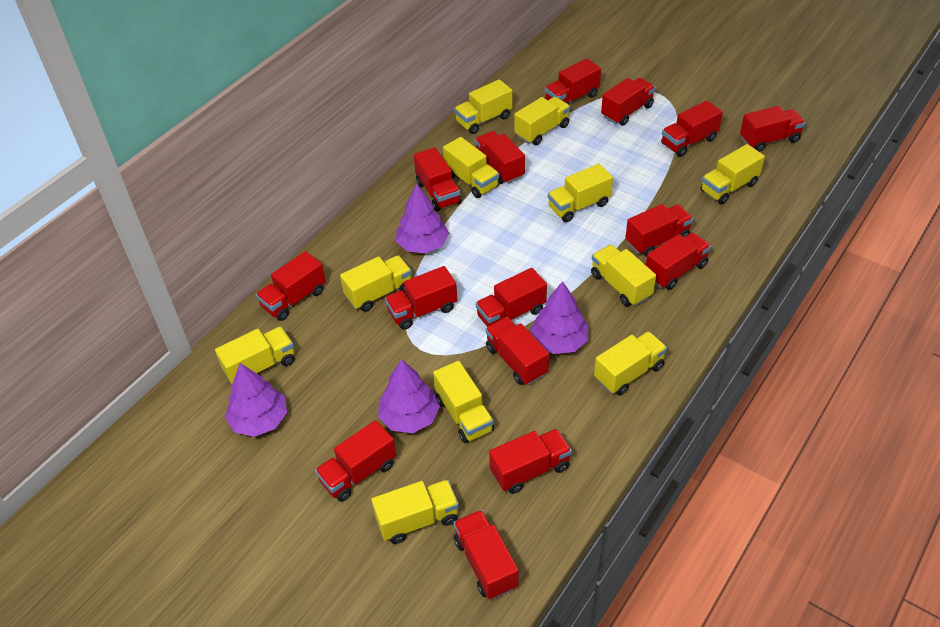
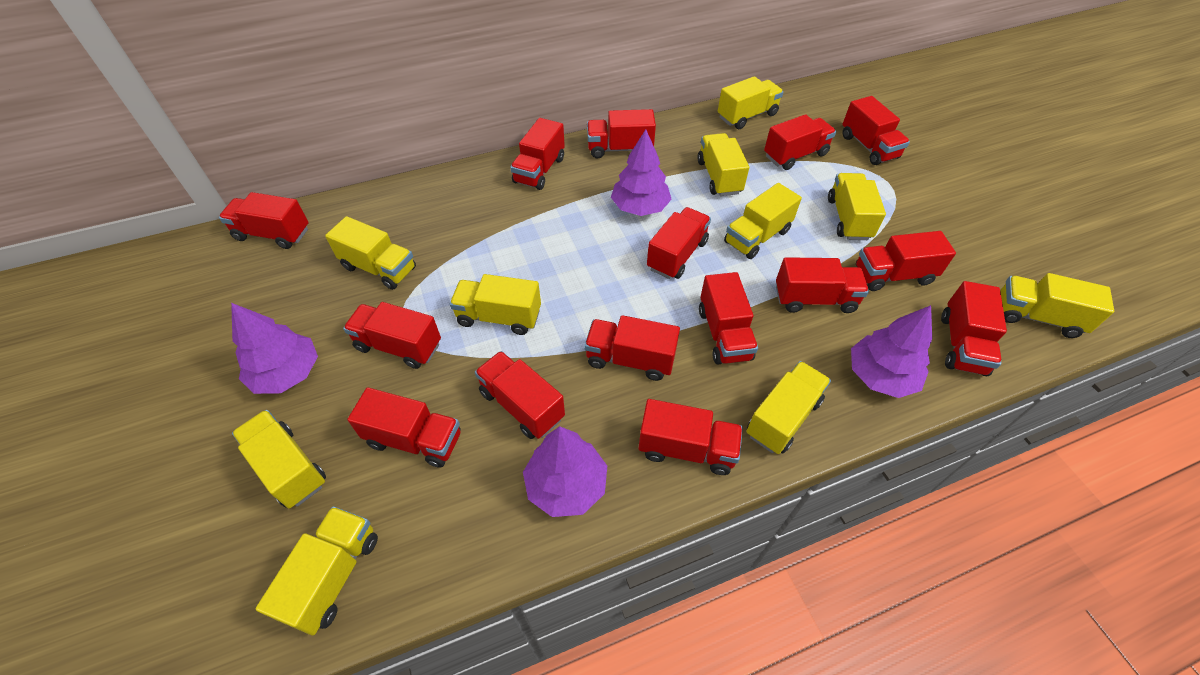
yellow truck: 11 -> 10

